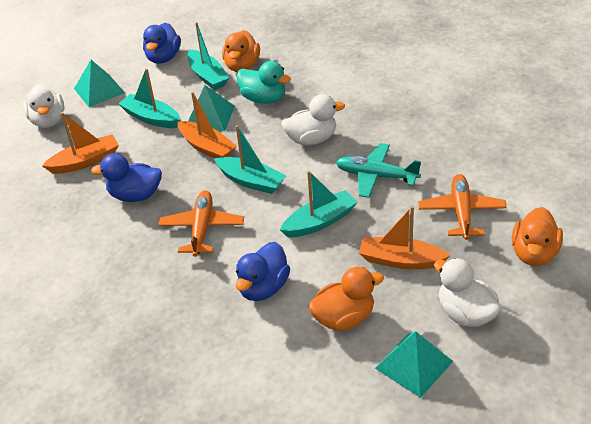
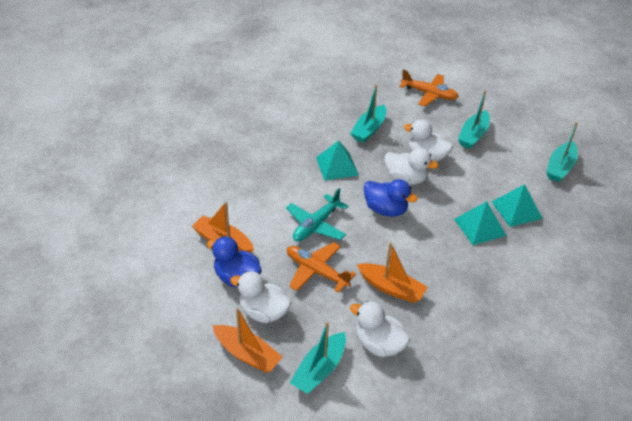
blue duck: 3 -> 2
orange duck: 3 -> 0
turquoise duck: 1 -> 0
white duck: 3 -> 4

